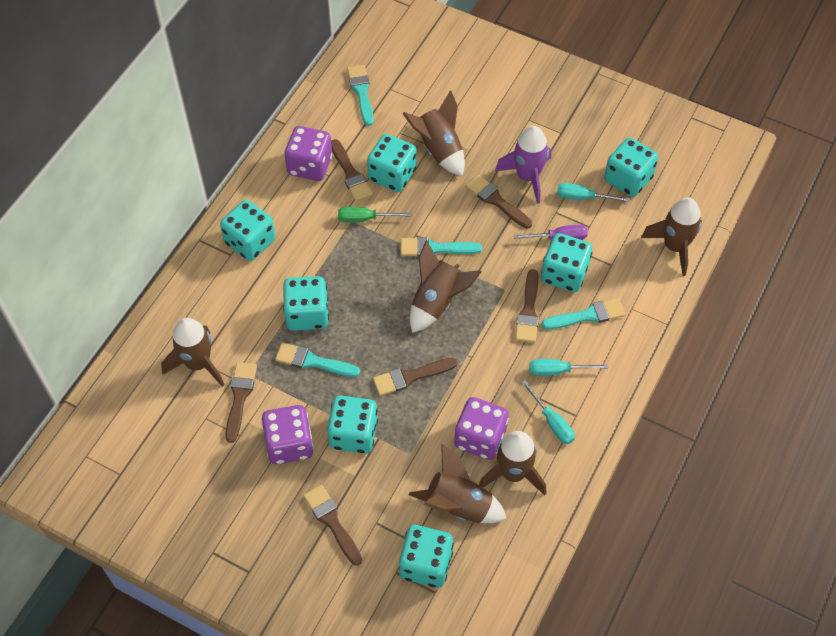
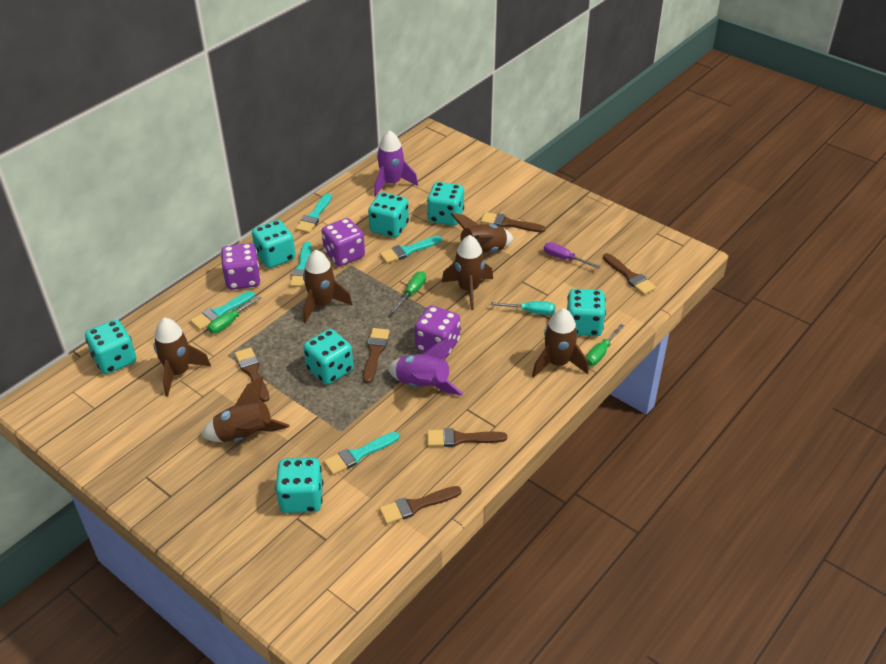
green screwdriver: 1 -> 3
purple rocket: 1 -> 2
turquoise brush: 4 -> 5
turquoise screwdriver: 3 -> 1

